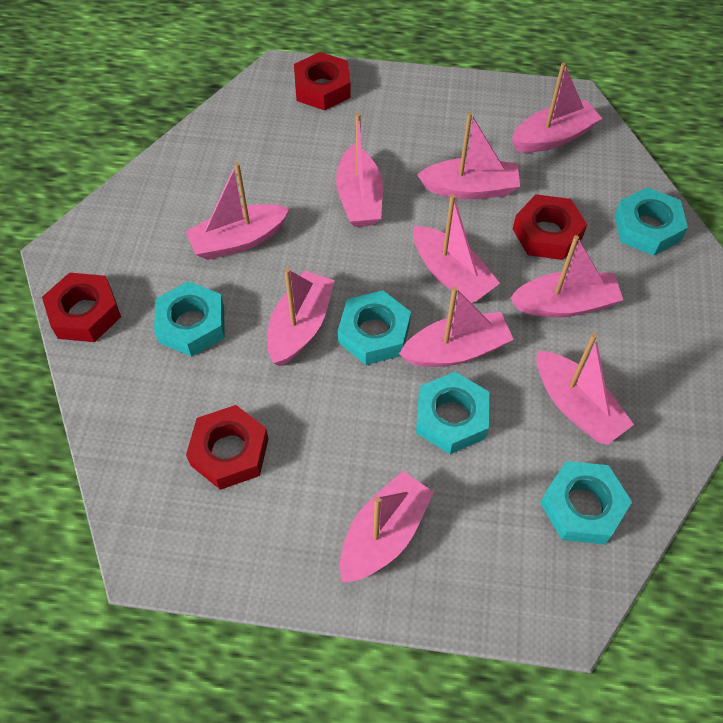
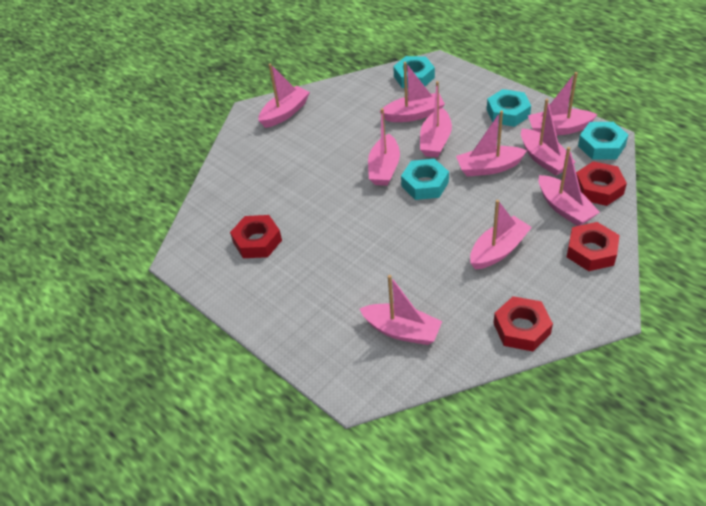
turquoise nut: 5 -> 4

